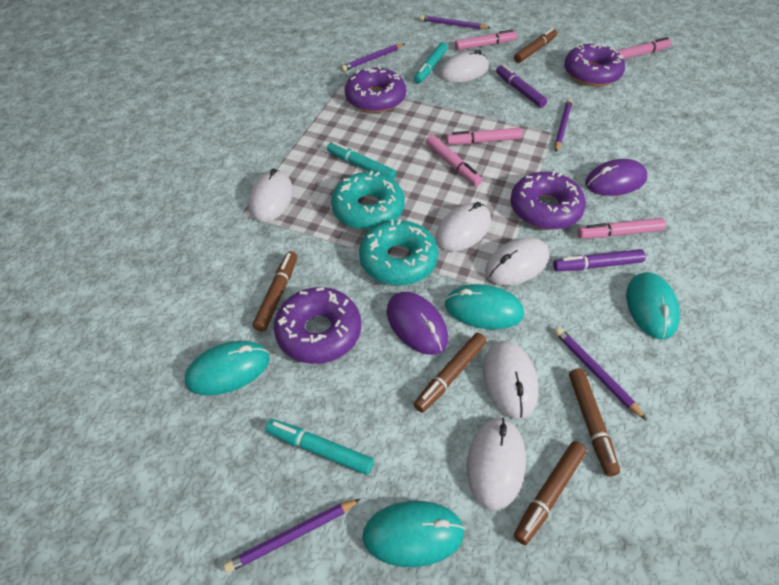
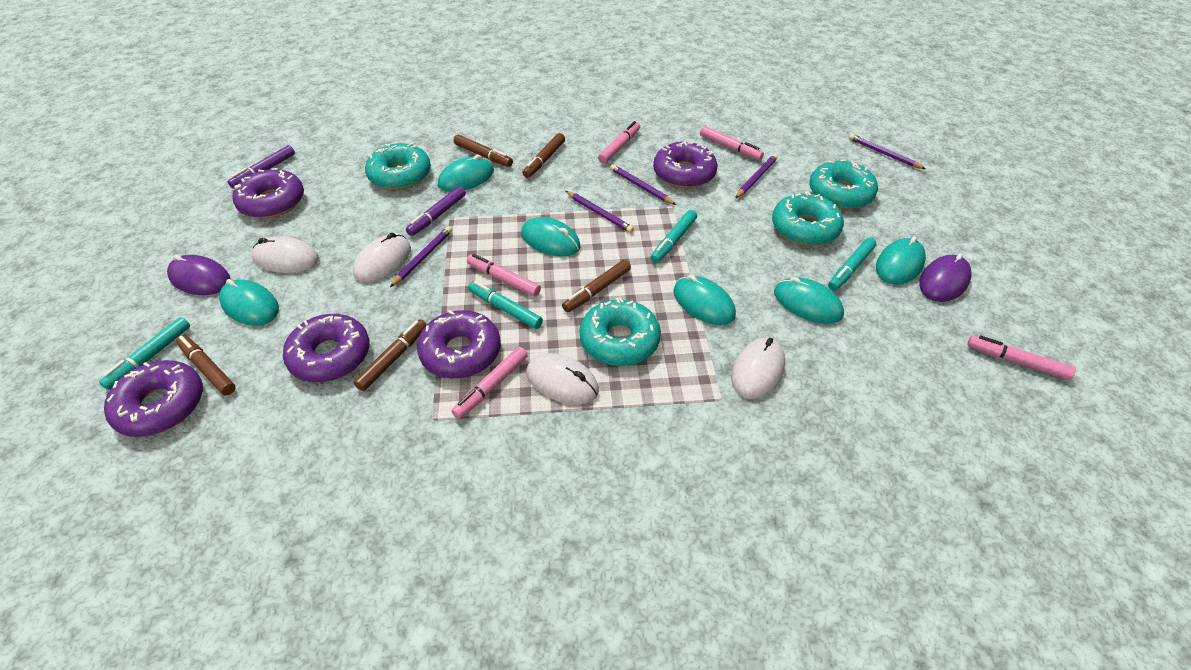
purple donut: 4 -> 5
turquoise donut: 2 -> 4
turquoise marker: 3 -> 4
turquoise mouse: 4 -> 6
white mouse: 6 -> 4

